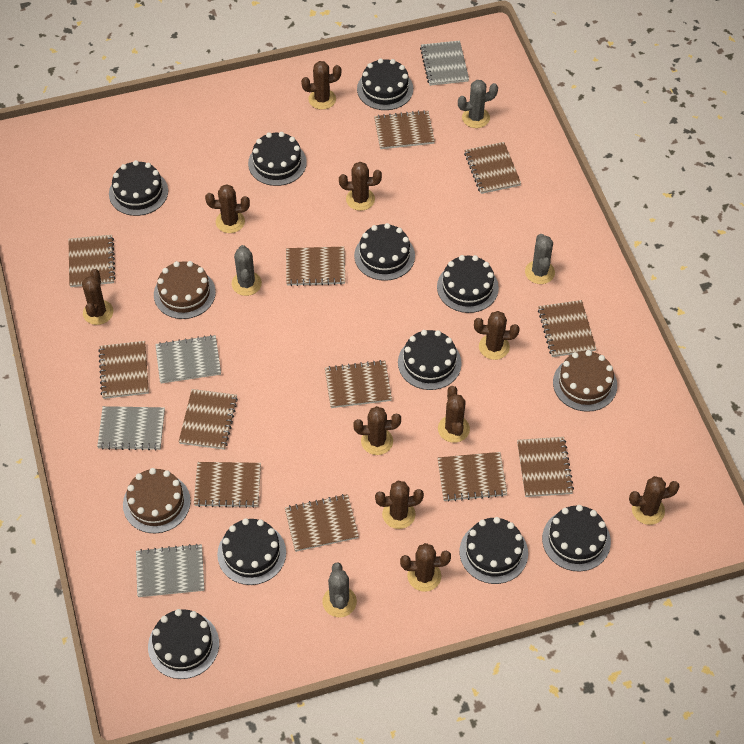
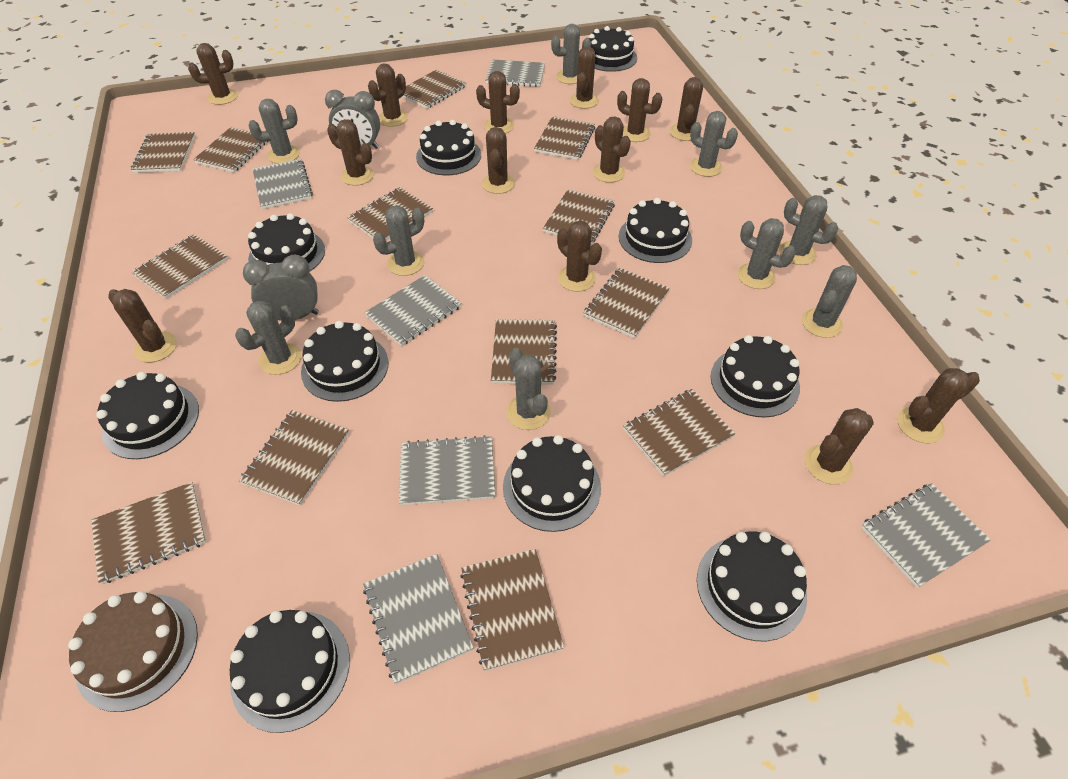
brown cactus: 10 -> 13
brown cake: 3 -> 1
brown notebook: 12 -> 13
grey cactus: 4 -> 9
grey clock: 0 -> 2
grey notebook: 4 -> 6

